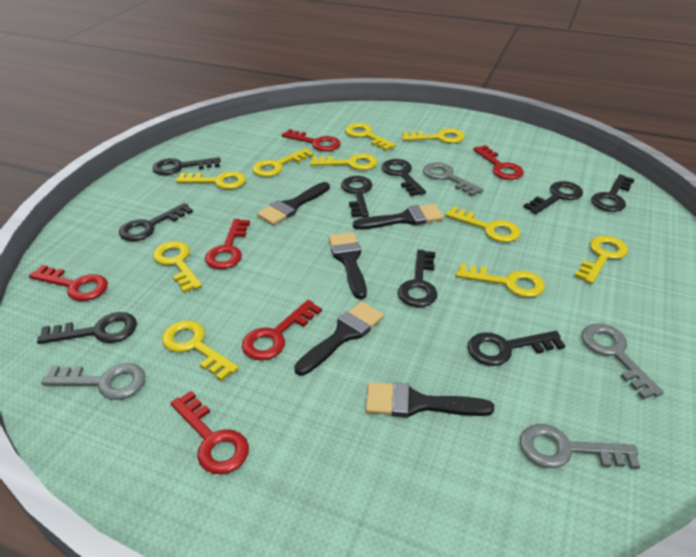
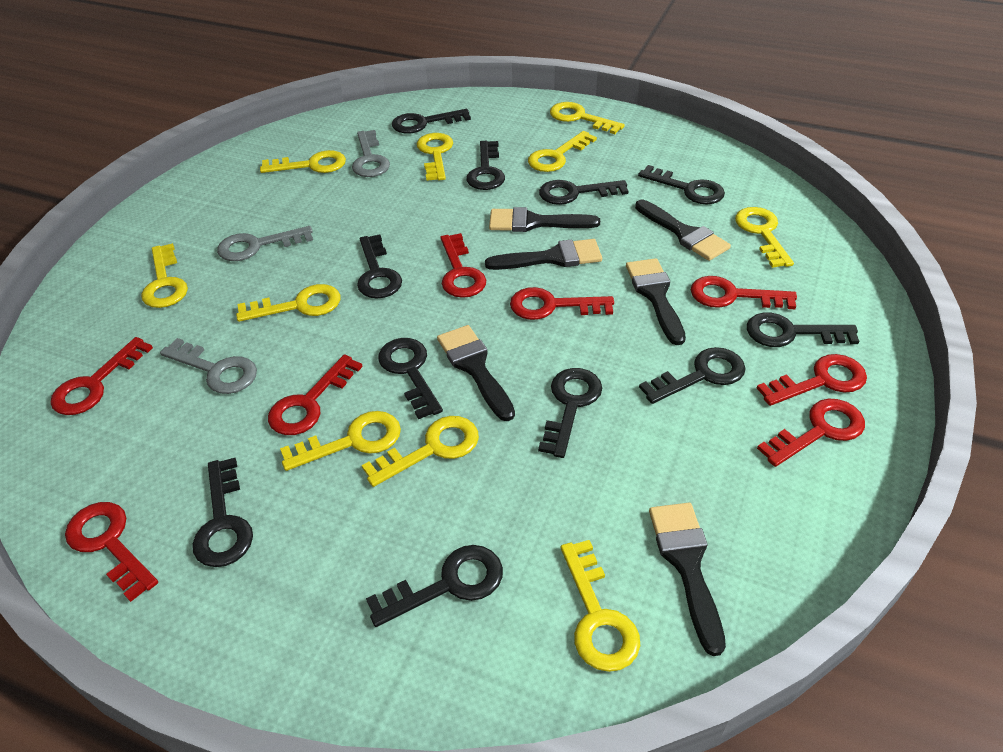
black brush: 5 -> 6
black key: 9 -> 11
grey key: 4 -> 3
red key: 6 -> 8

